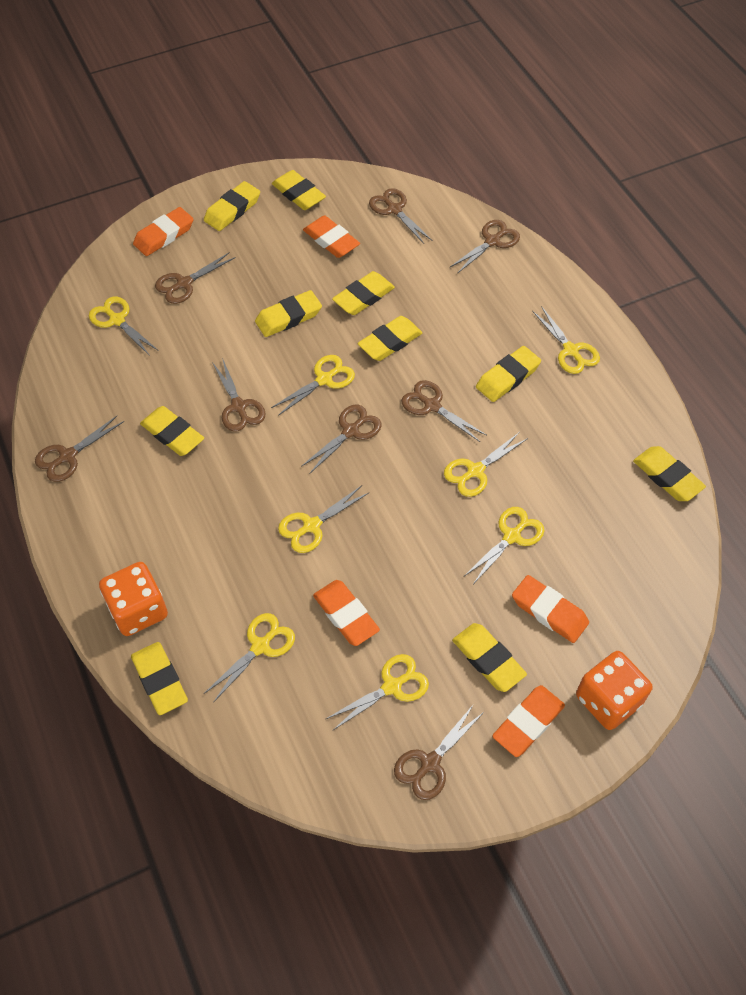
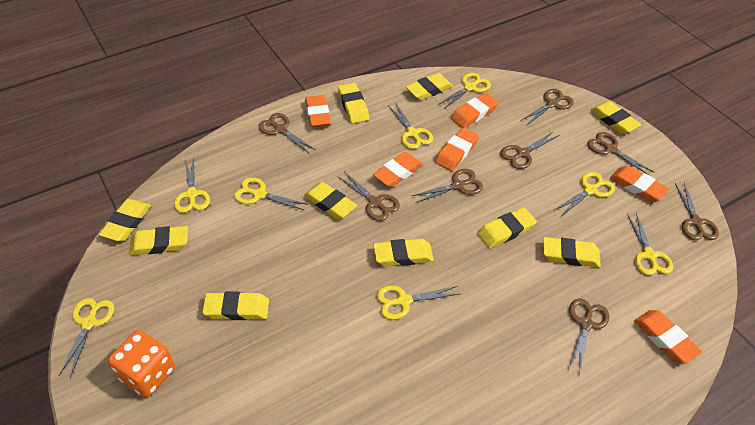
orange dice: 2 -> 1
orange eraser: 5 -> 6

